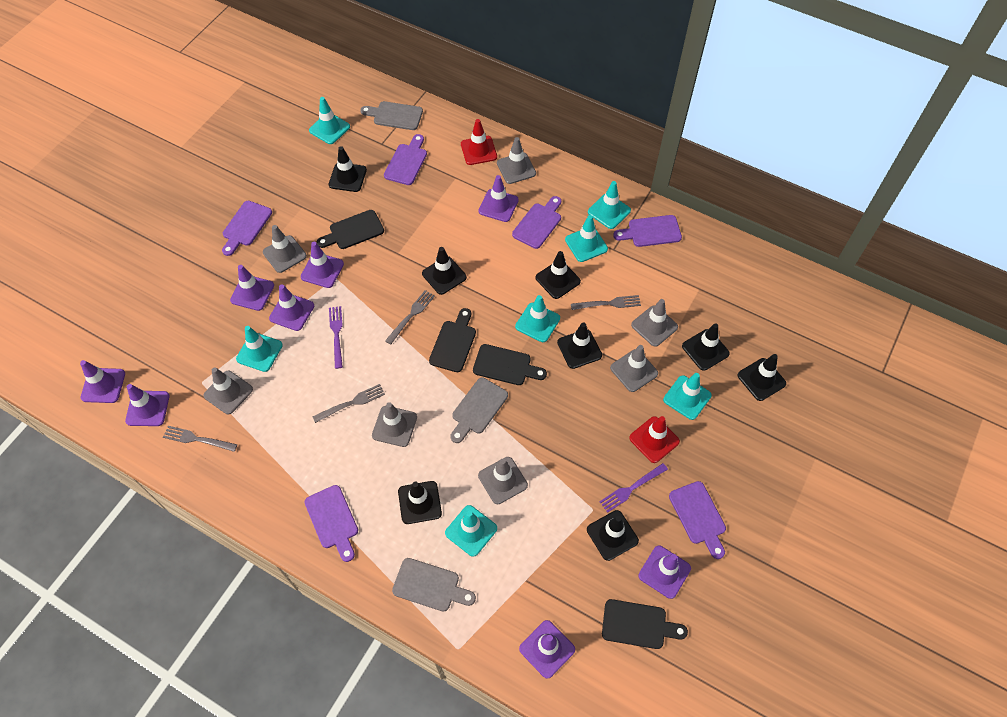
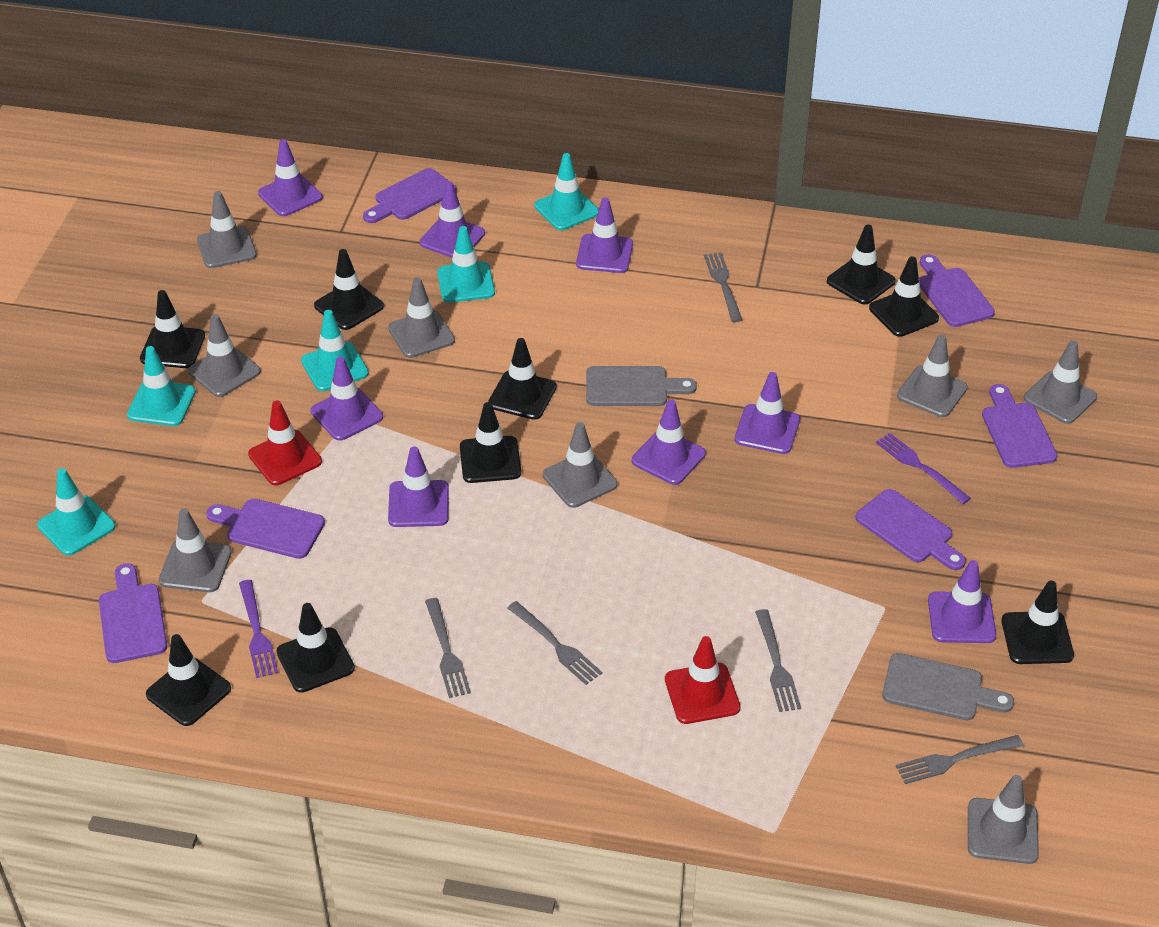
black cutting board: 4 -> 0
black traffic cone: 8 -> 9
grey cutting board: 3 -> 2
grey fork: 4 -> 5
grey traffic cone: 7 -> 8
turquoise traffic cone: 7 -> 5

